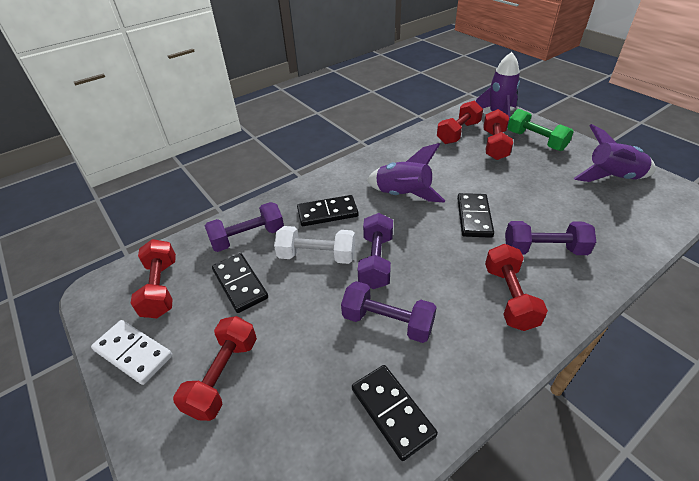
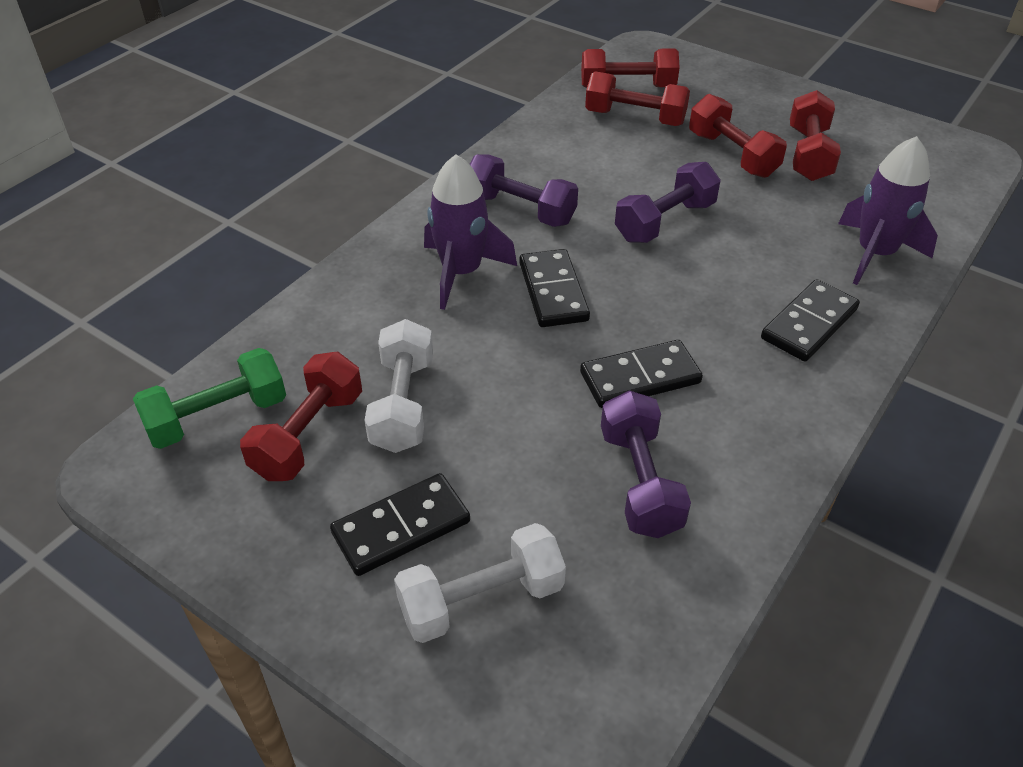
purple dumbbell: 4 -> 3
purple rocket: 3 -> 2
white domino: 1 -> 0
white dumbbell: 1 -> 2

